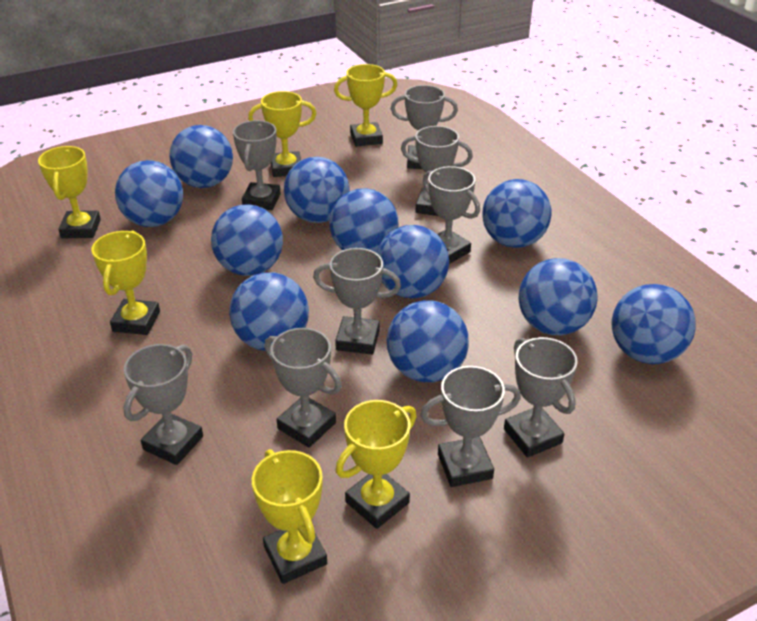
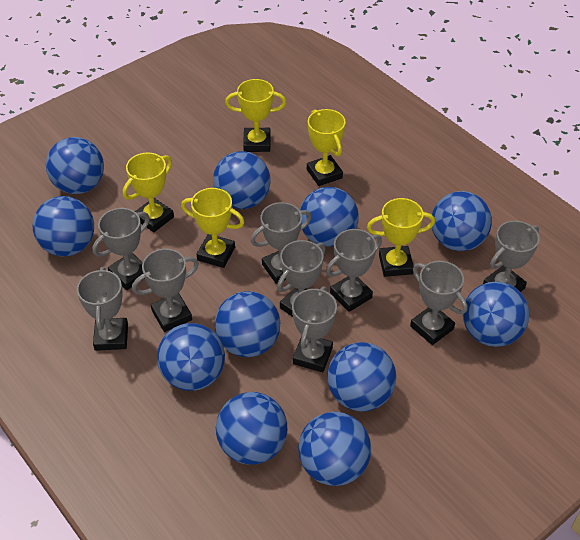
yellow trophy: 6 -> 5

